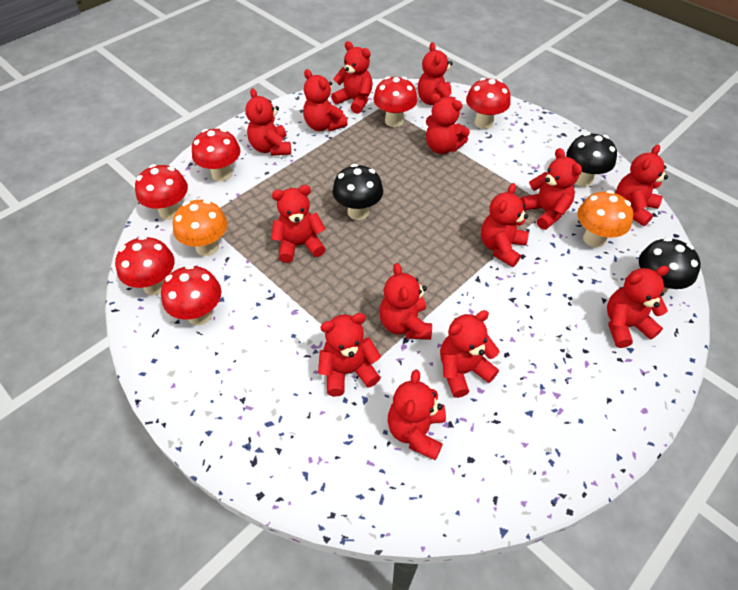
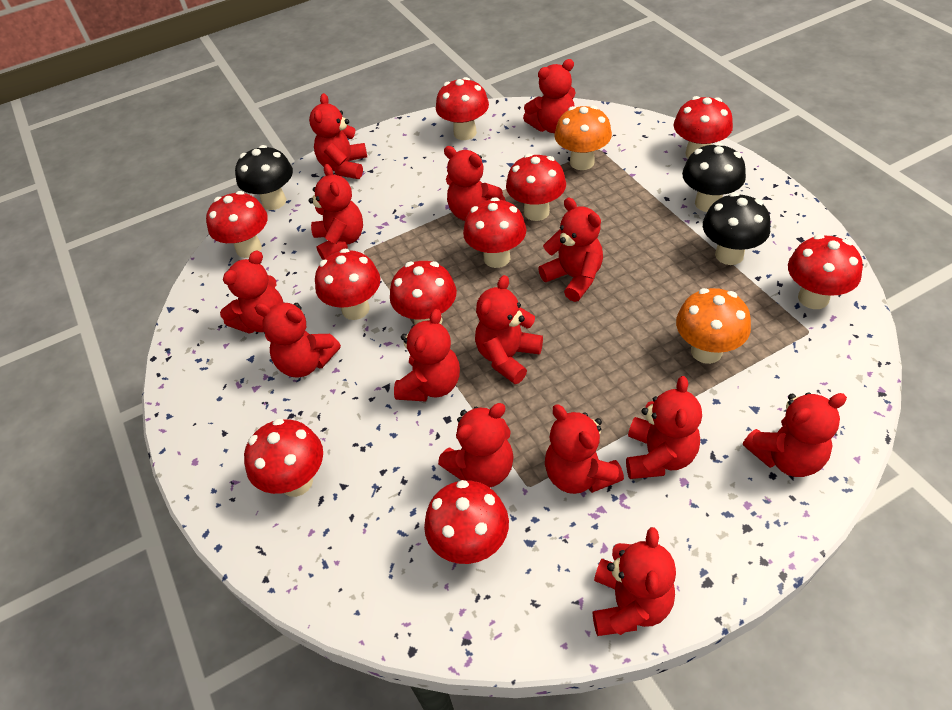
red mushroom: 6 -> 10

